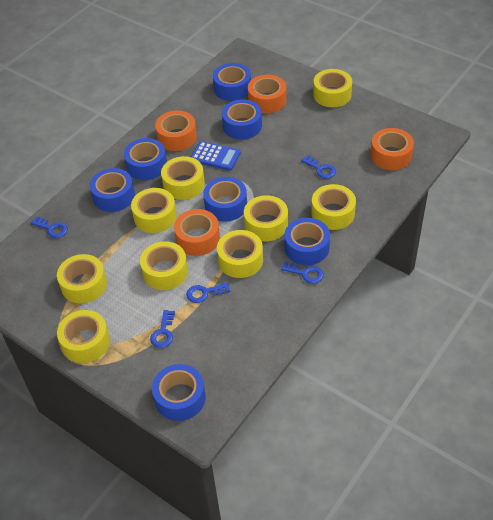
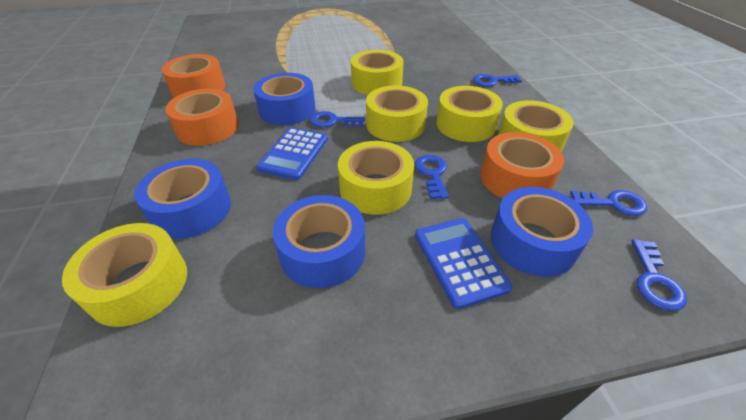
blue calculator: 1 -> 2
blue tape: 7 -> 4
orange tape: 4 -> 3
yellow tape: 9 -> 6

